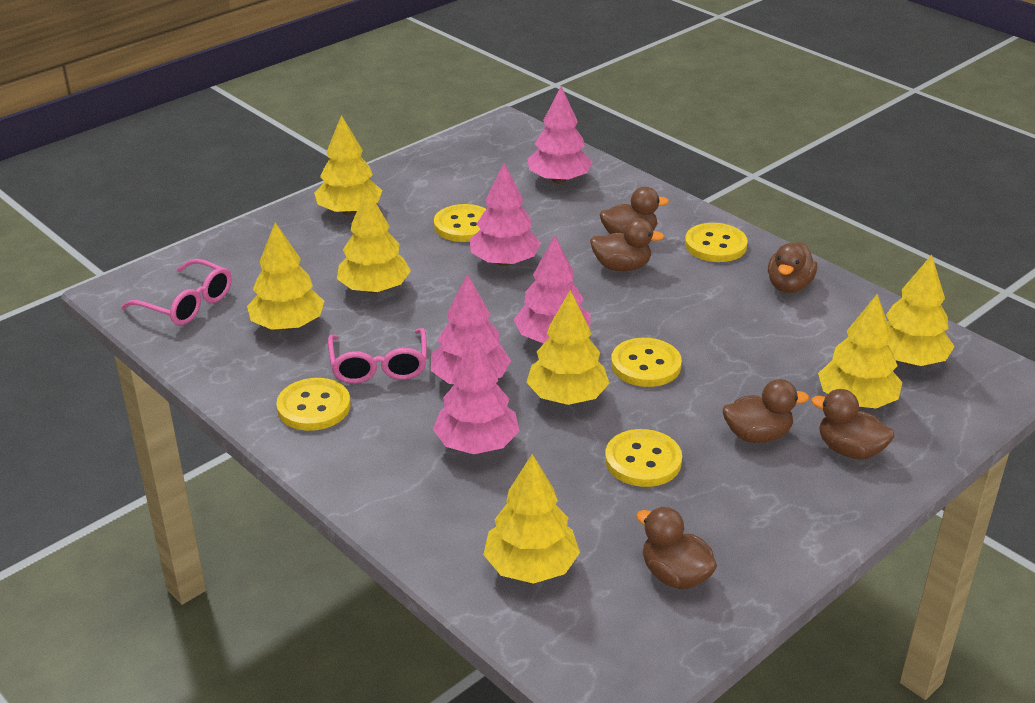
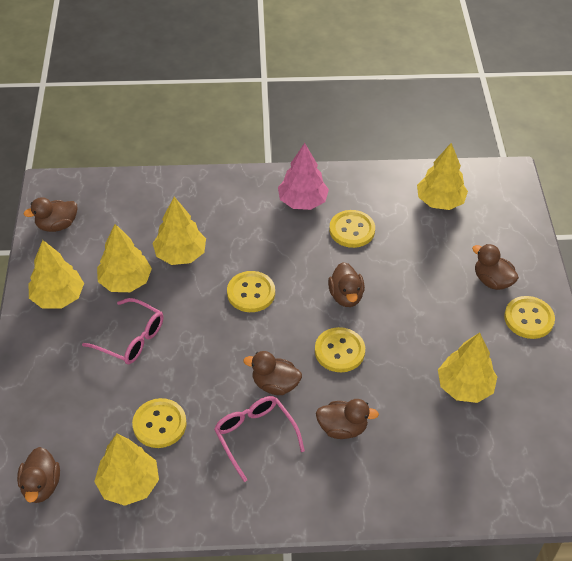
pink tree: 5 -> 1
yellow tree: 7 -> 6

